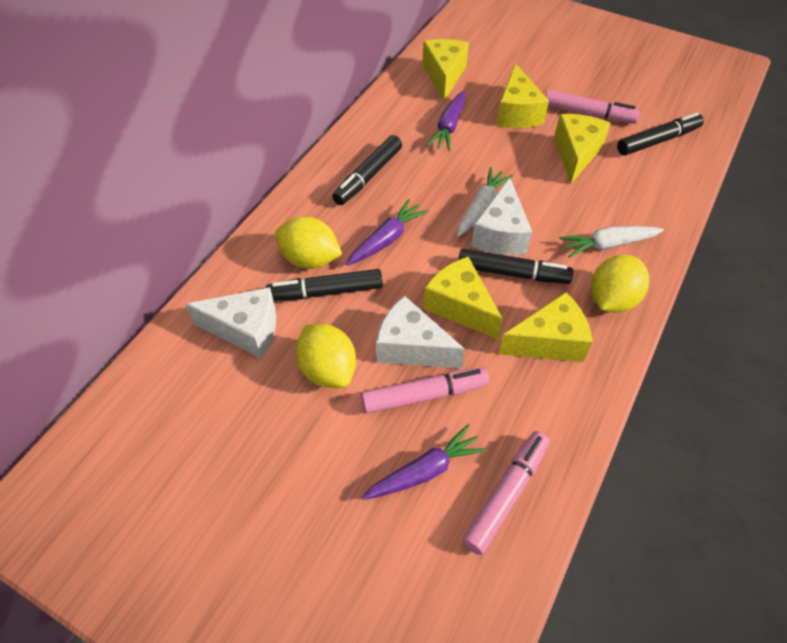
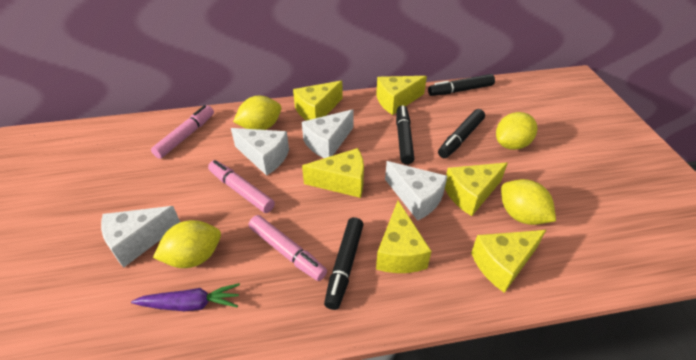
purple carrot: 3 -> 1
white carrot: 2 -> 0
white cheese: 3 -> 4
yellow cheese: 5 -> 6
yellow lemon: 3 -> 4

